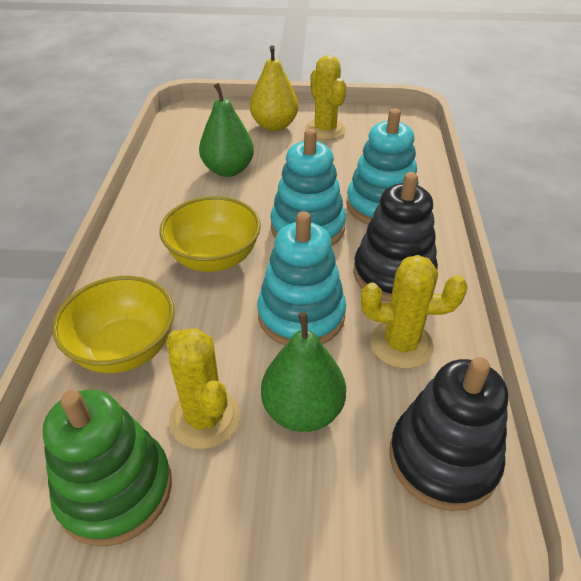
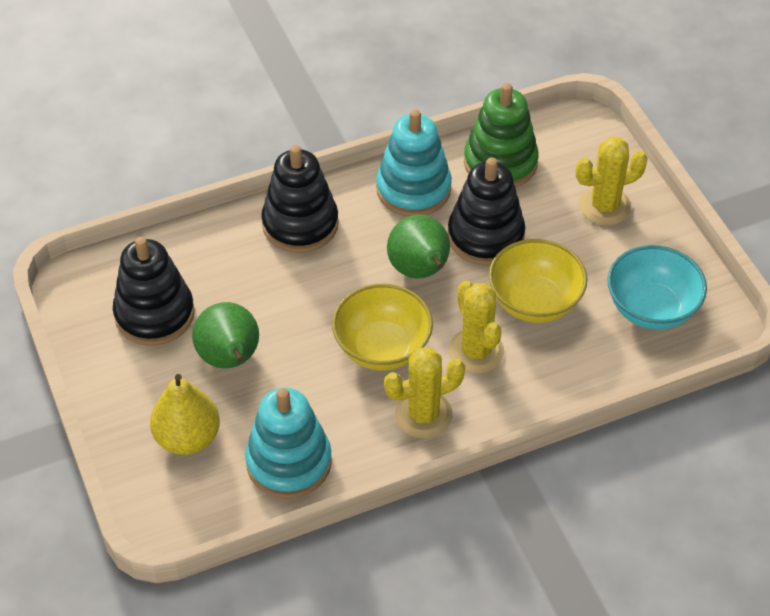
black stacking toy: 2 -> 3
turquoise bowl: 0 -> 1
turquoise stacking toy: 3 -> 2

